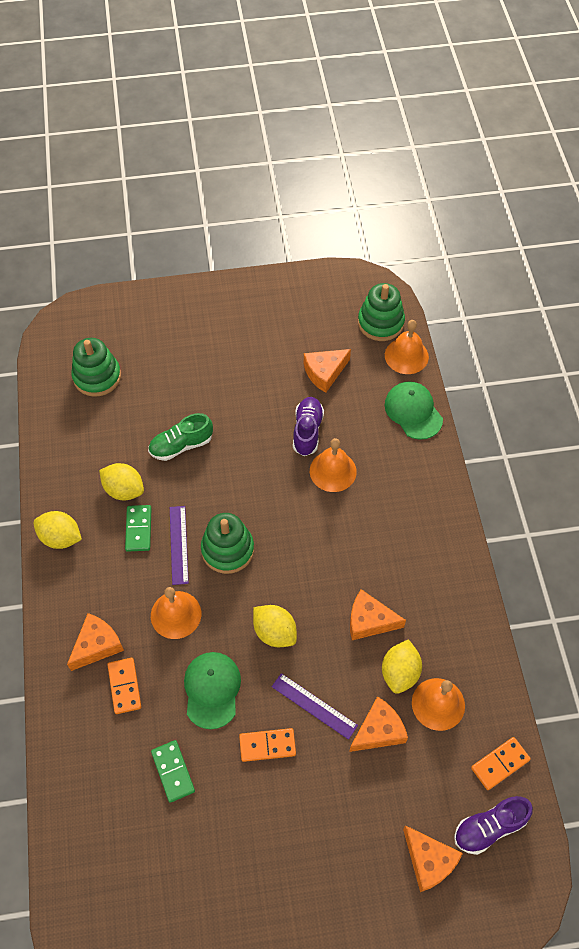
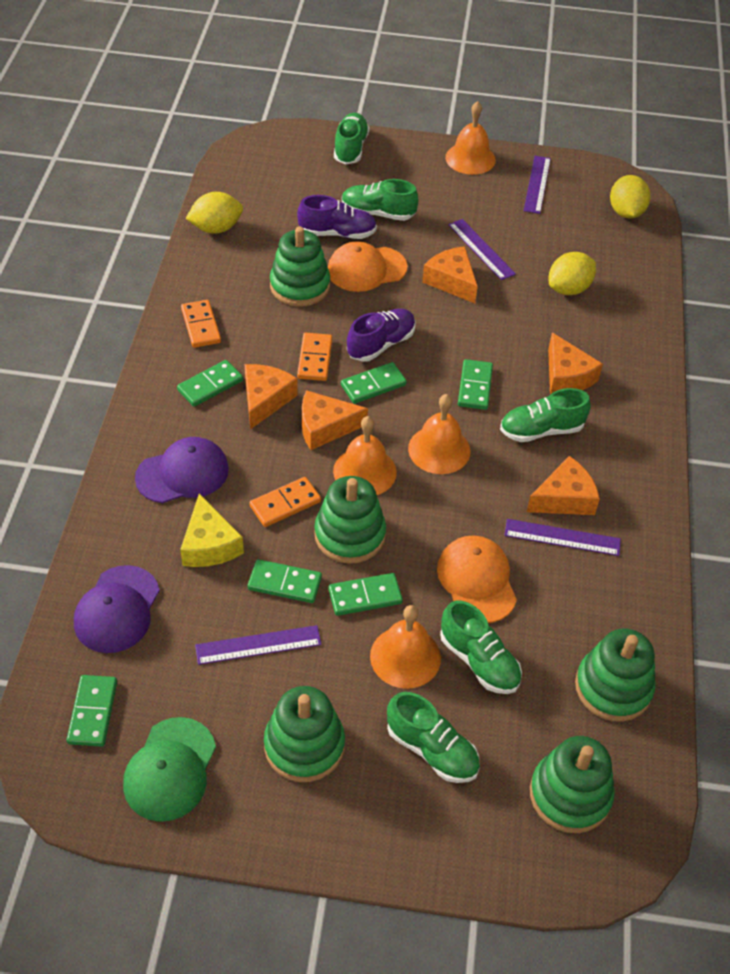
green cap: 2 -> 1
green domino: 2 -> 6
green shoe: 1 -> 5
green stacking toy: 3 -> 5
orange cap: 0 -> 2
purple cap: 0 -> 2
purple ruler: 2 -> 4
yellow cheese: 0 -> 1
yellow lemon: 4 -> 3

